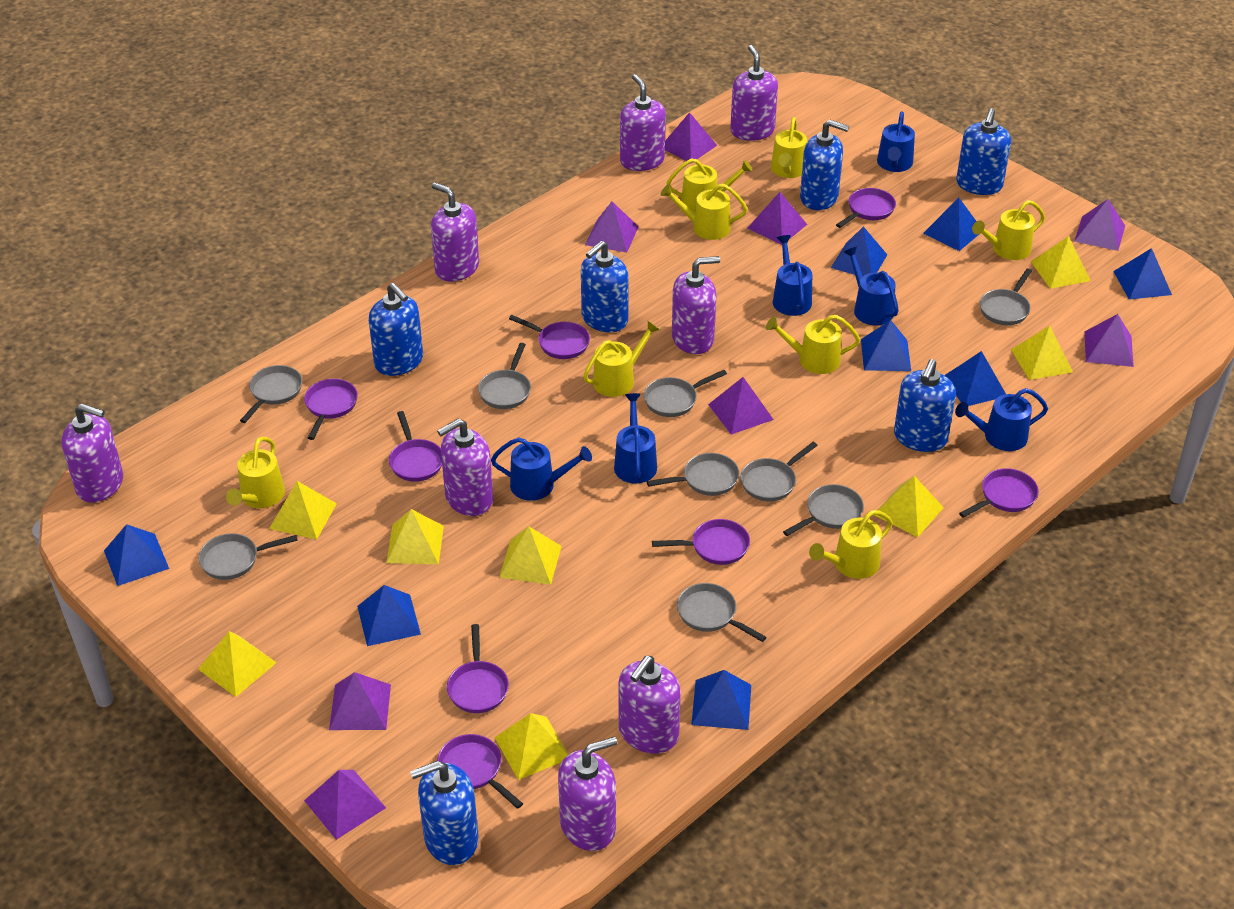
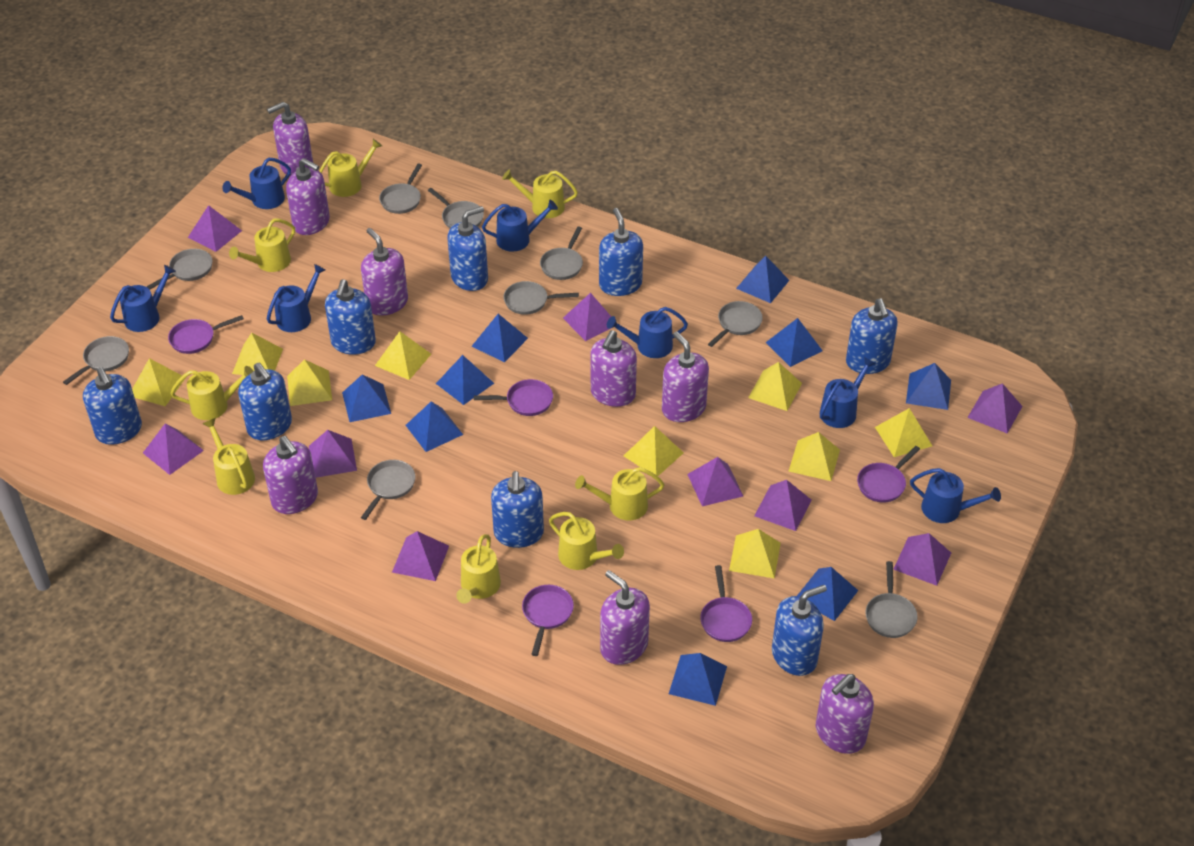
blue pyramid: 8 -> 9
blue soap dispenser: 6 -> 8
blue watering can: 6 -> 7
purple pan: 8 -> 5
purple pyramid: 8 -> 9
yellow pyramid: 8 -> 9

